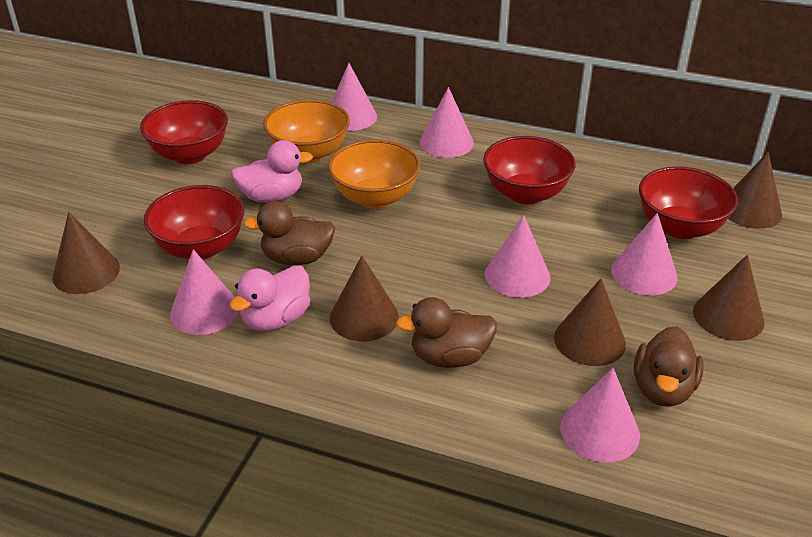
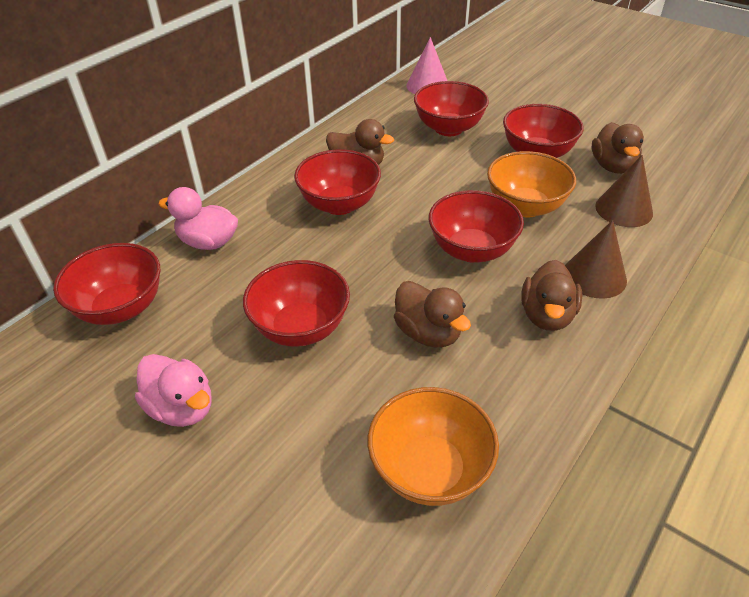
brown cone: 5 -> 2
brown duck: 3 -> 4
pink cone: 6 -> 1
red bowl: 4 -> 6

